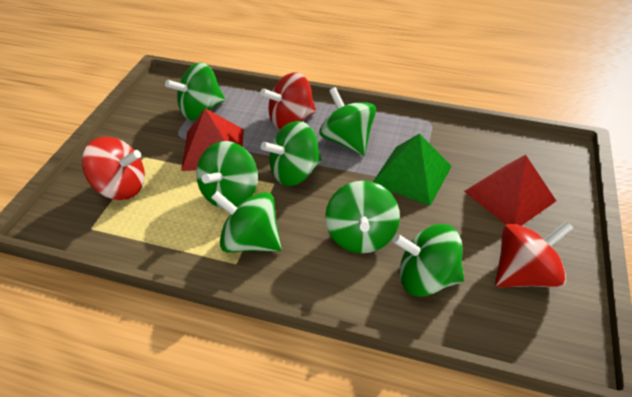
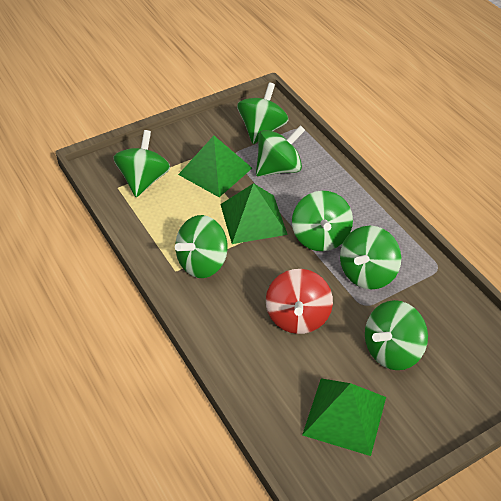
green pyramid: 1 -> 3
red pyramid: 2 -> 0
red spinning top: 3 -> 1

